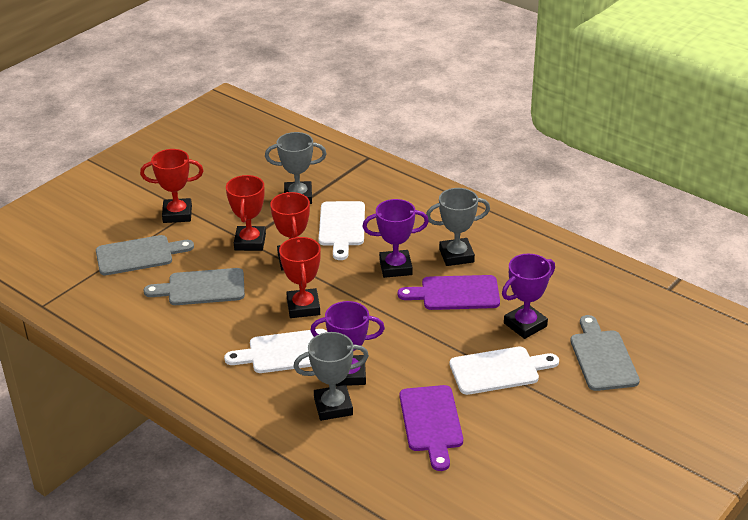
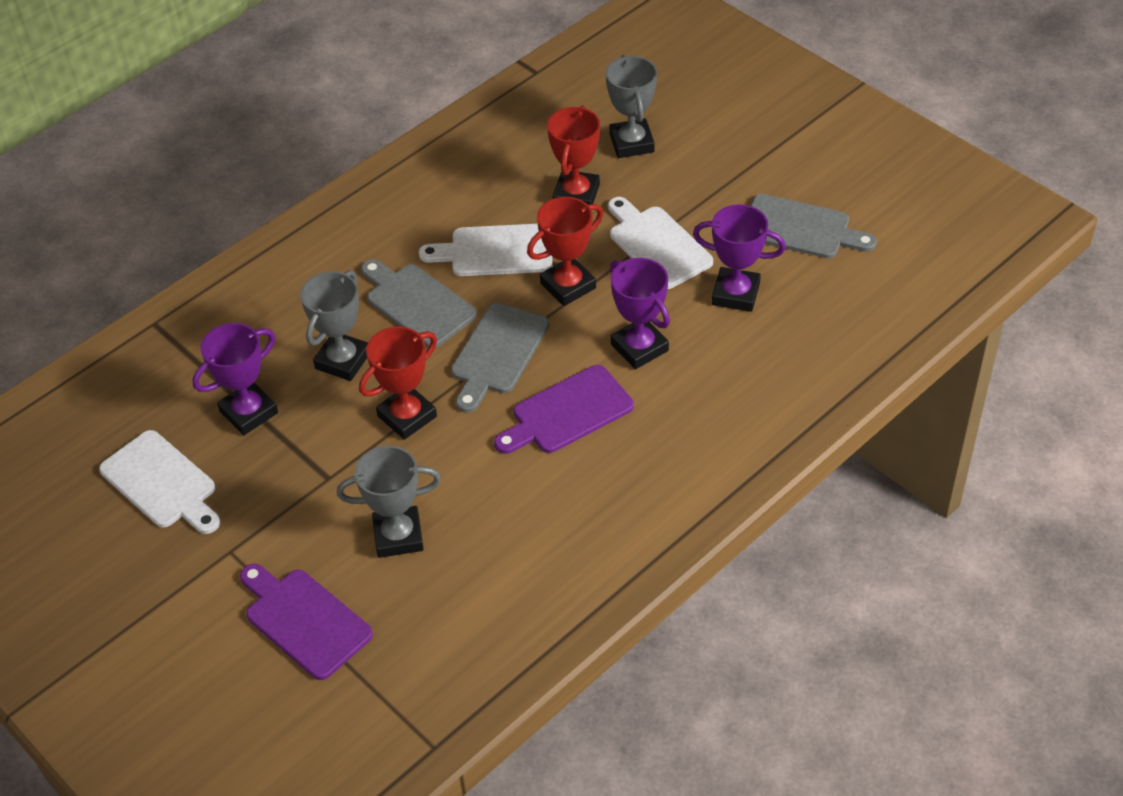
red trophy: 4 -> 3

